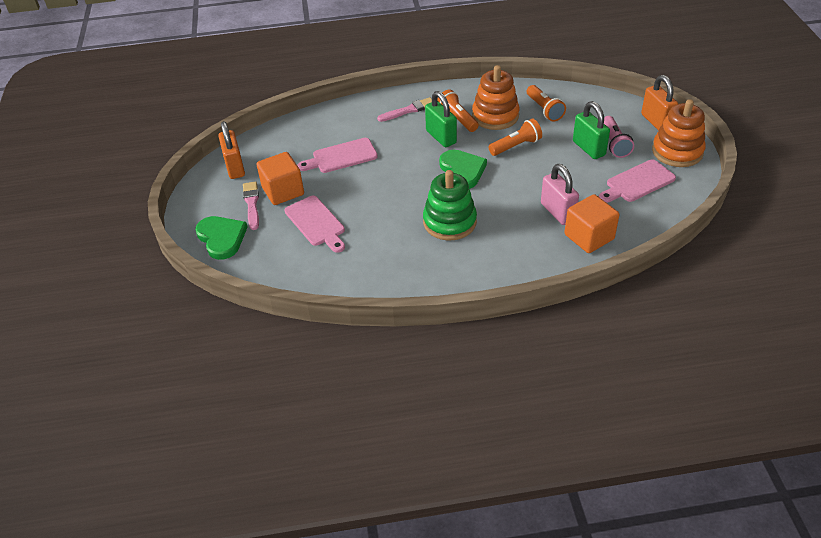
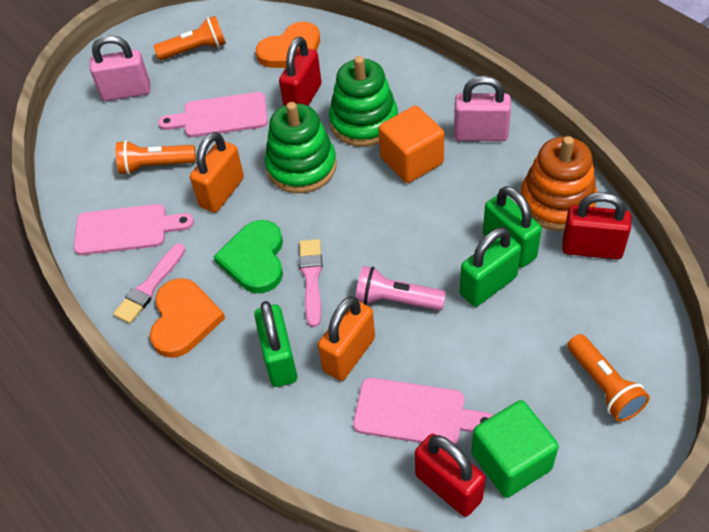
green cube: 0 -> 1
green heart: 2 -> 1
green padlock: 2 -> 3
green stacking toy: 1 -> 2
orange cube: 2 -> 1
orange heart: 0 -> 2
orange stacking toy: 2 -> 1
pink padlock: 1 -> 2
red padlock: 0 -> 3

